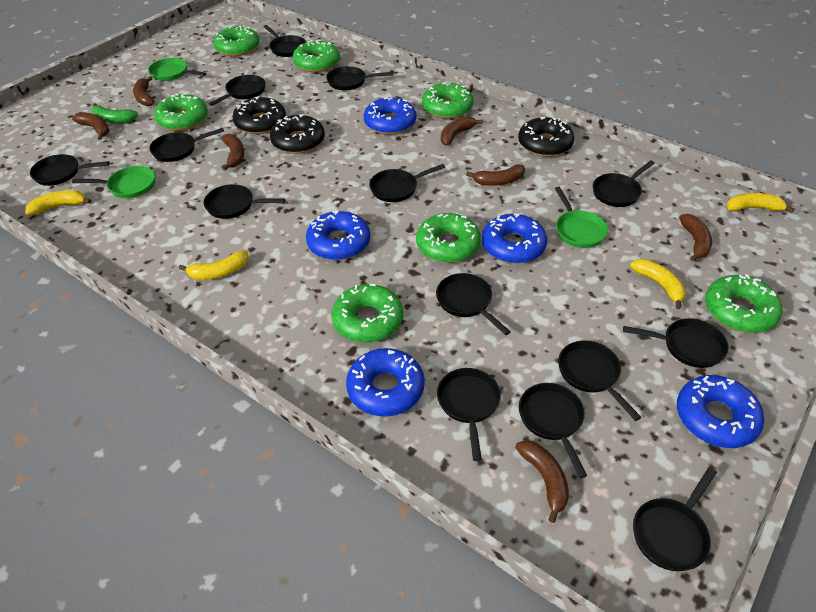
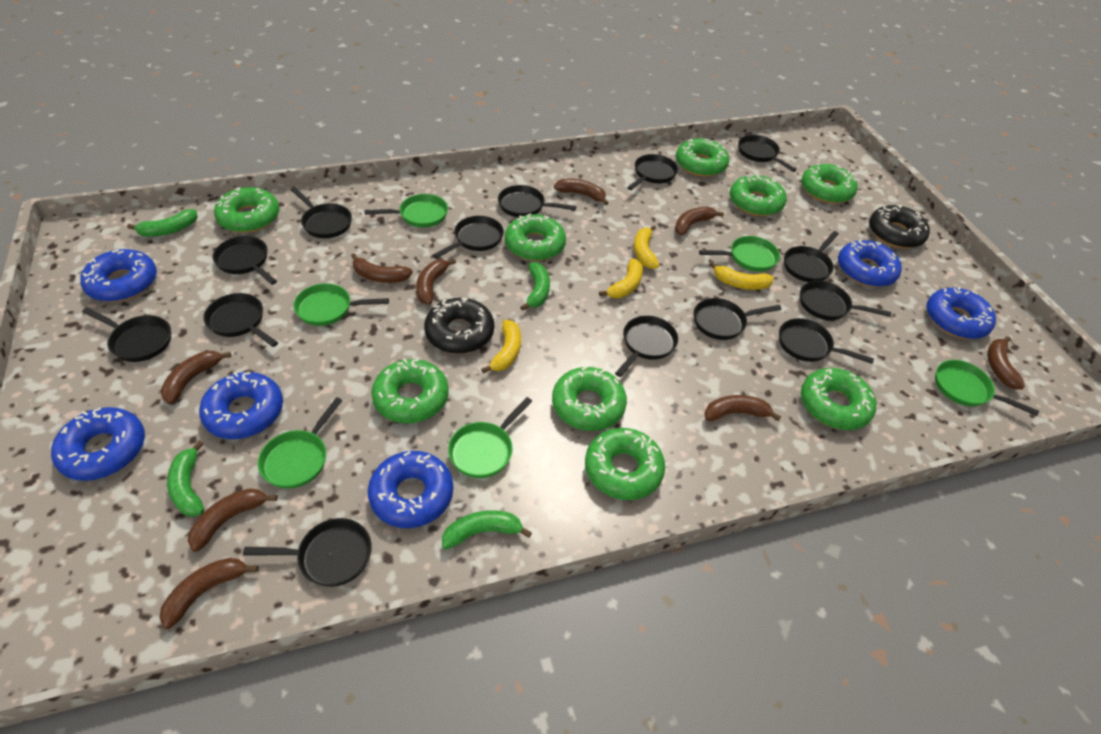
black donut: 3 -> 2
blue donut: 5 -> 6
brown banana: 7 -> 9
green banana: 1 -> 4
green donut: 7 -> 9
green pan: 3 -> 6

